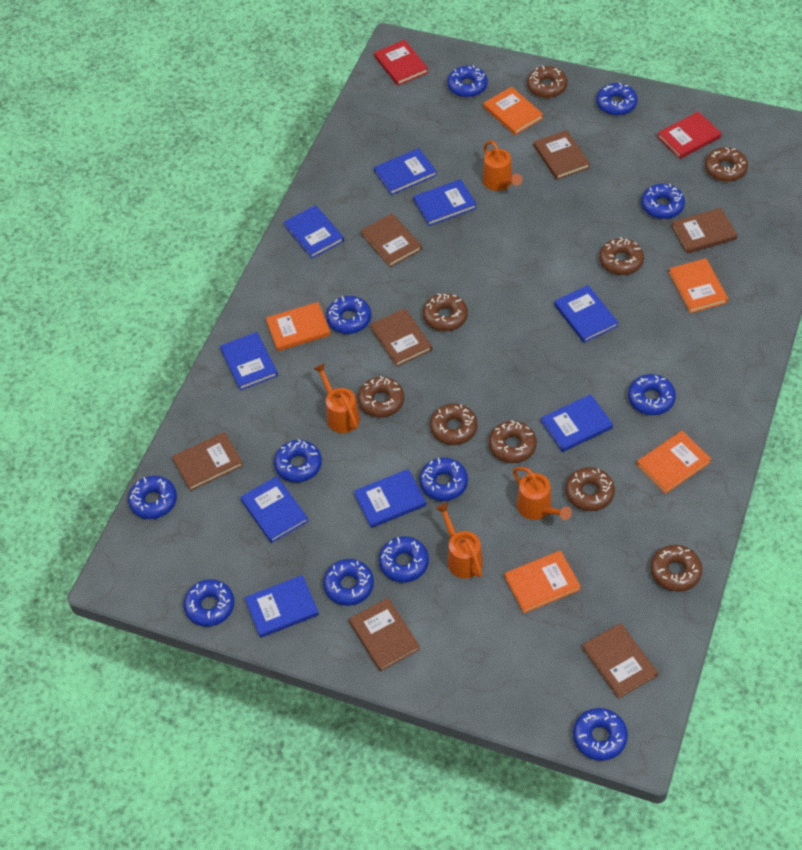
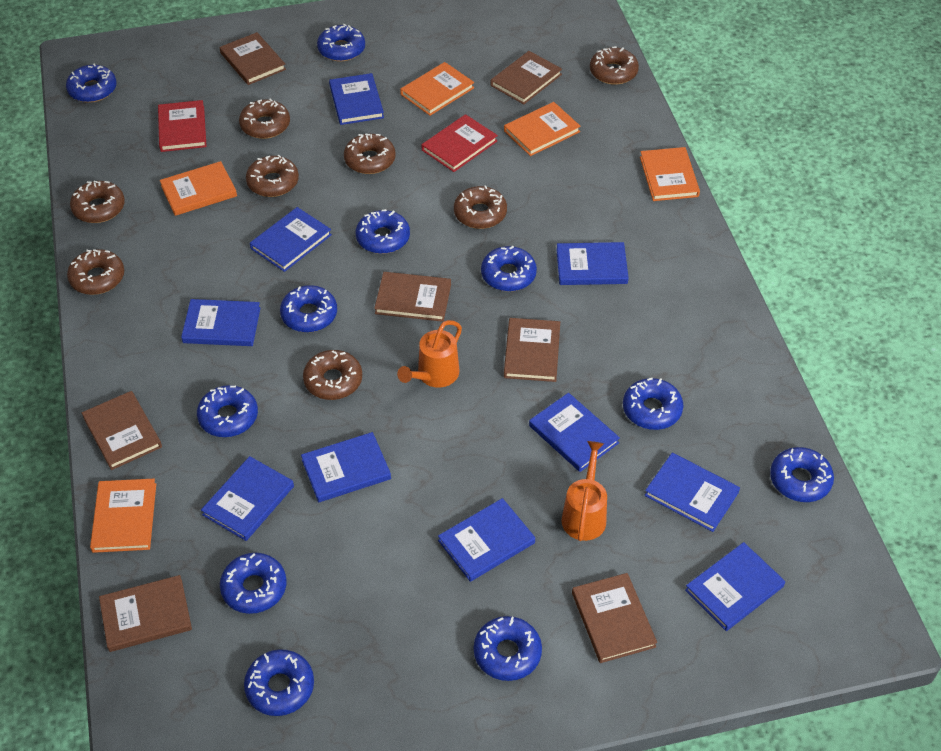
blue book: 9 -> 10
blue donut: 12 -> 11
brown donut: 9 -> 8
orange watering can: 4 -> 2

